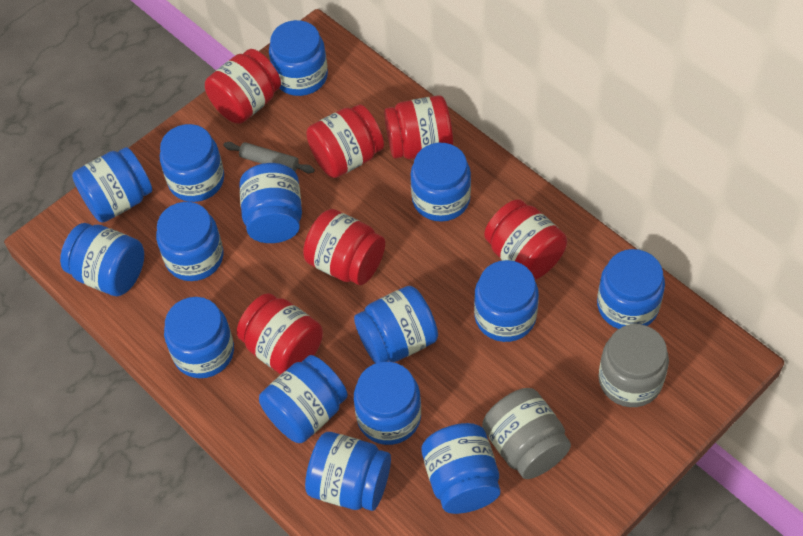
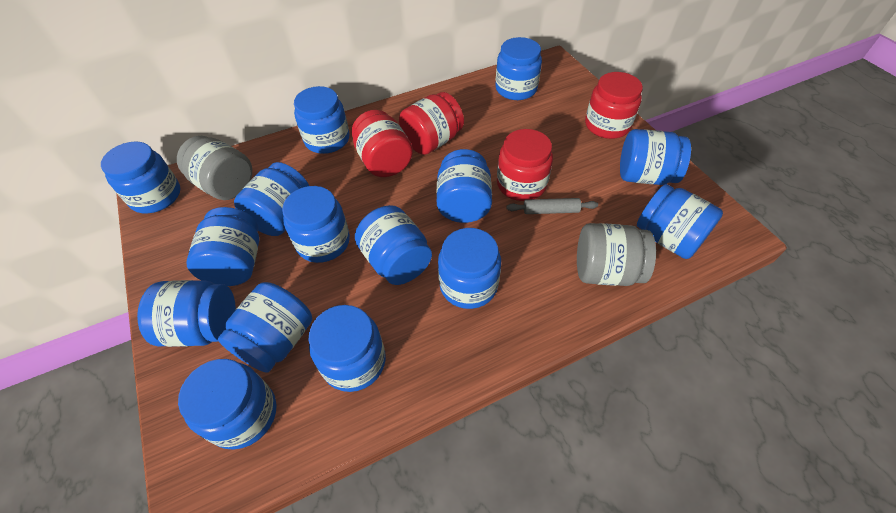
red jar: 6 -> 4

